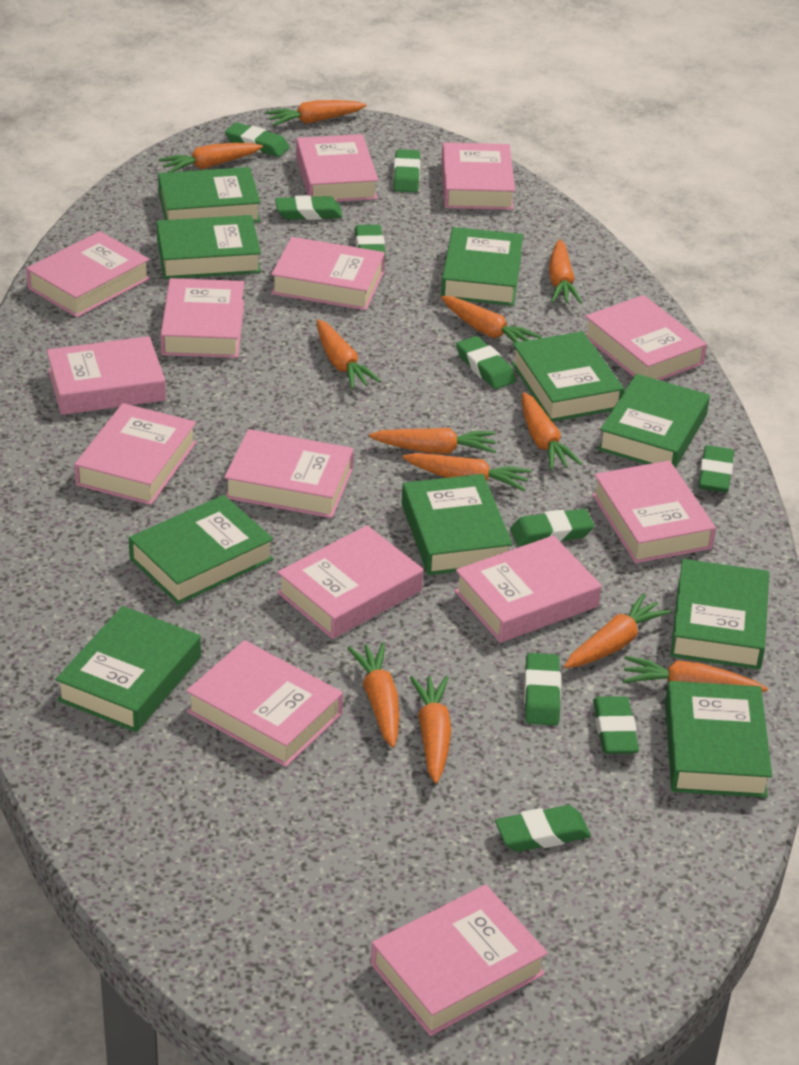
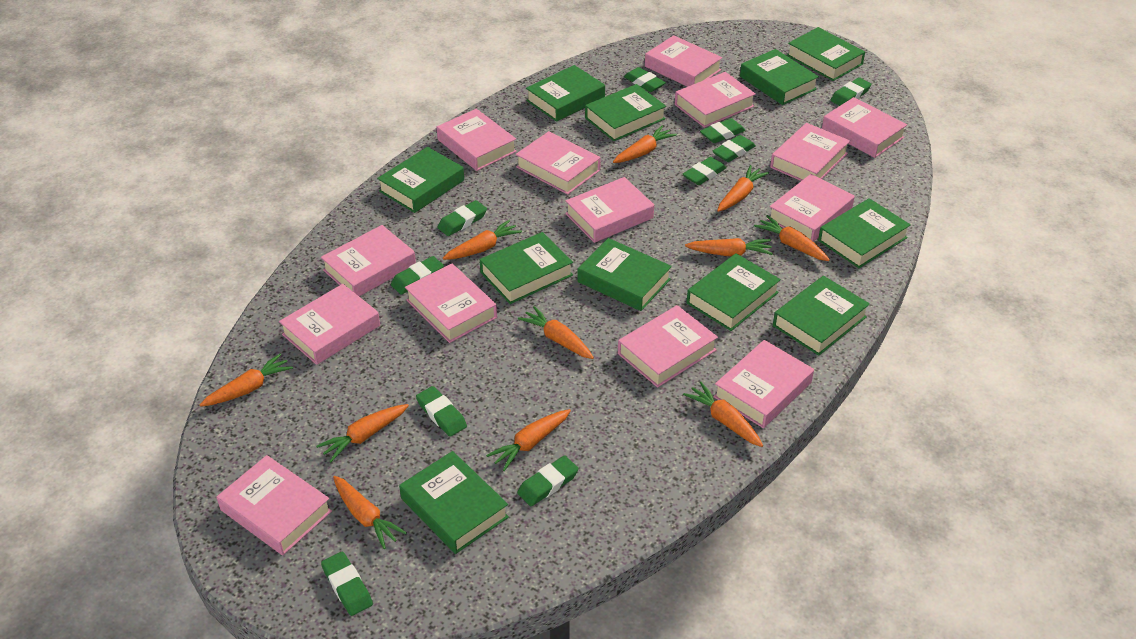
green book: 10 -> 11
orange carrot: 12 -> 11

